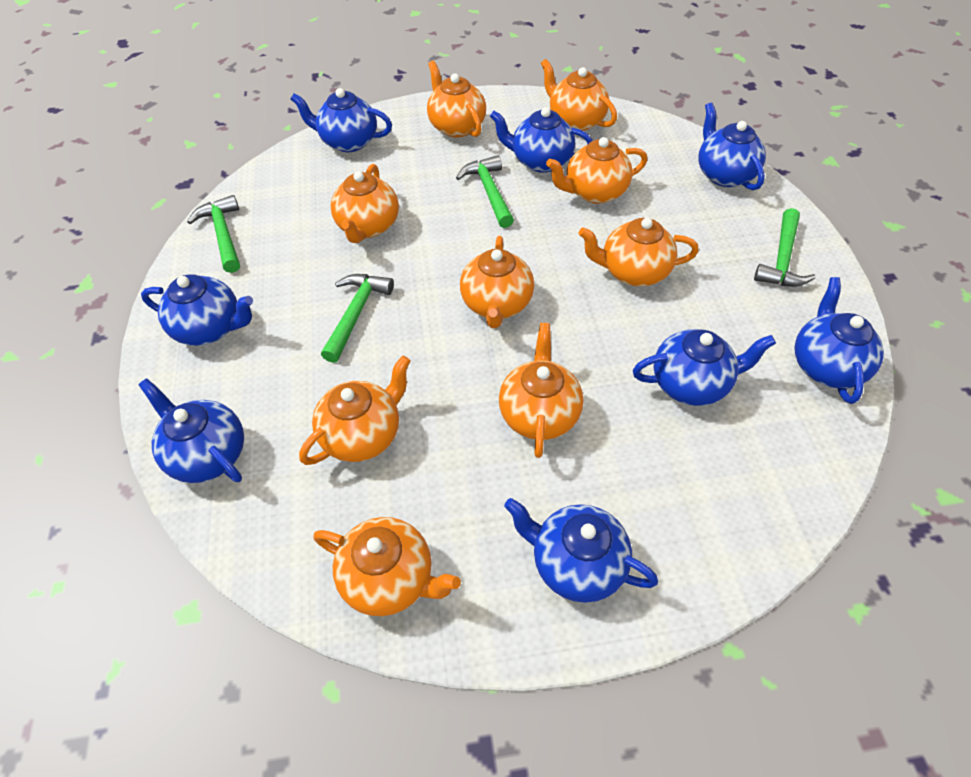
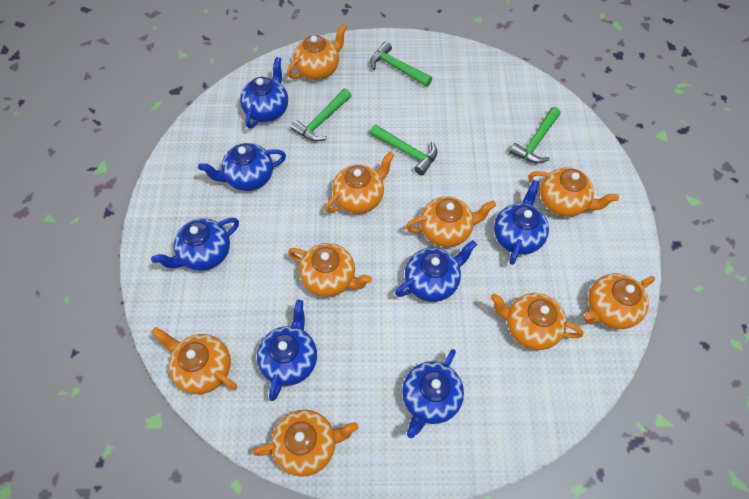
blue teapot: 8 -> 7

